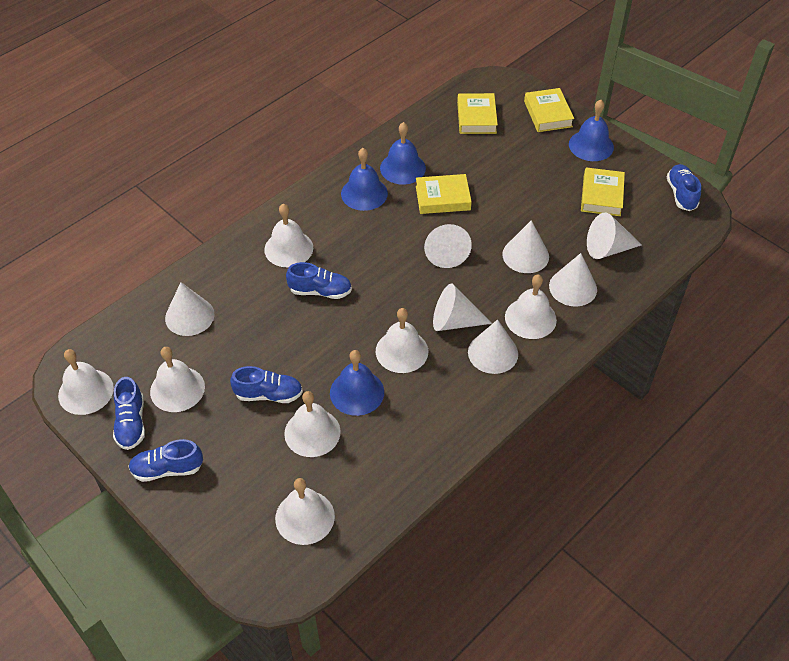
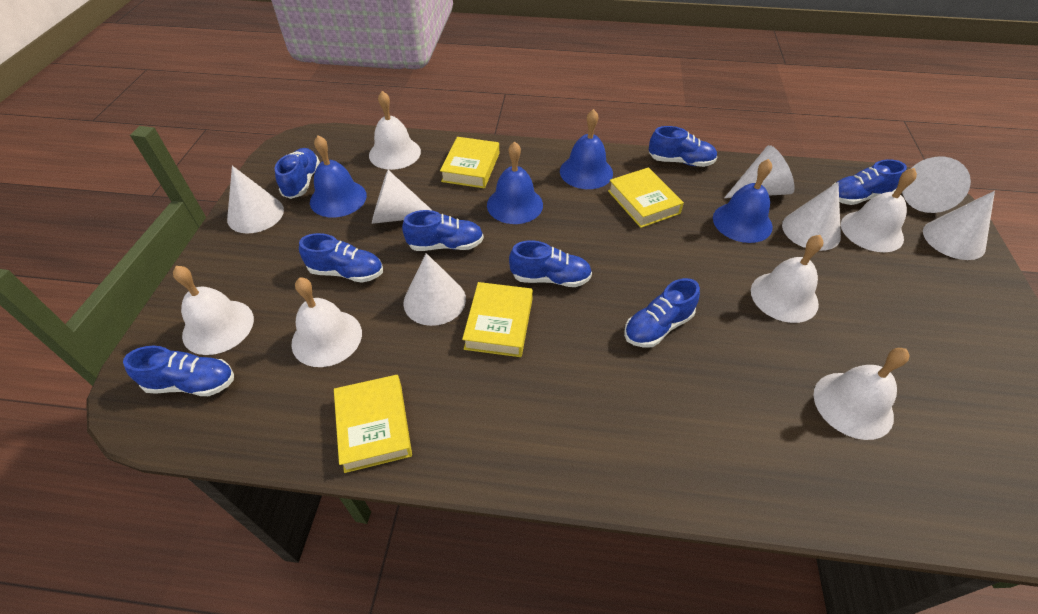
blue shoe: 5 -> 8
white bell: 7 -> 6

